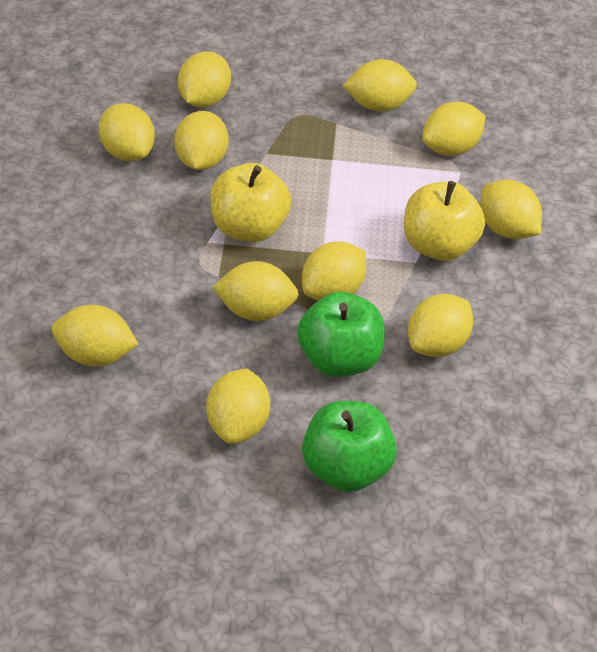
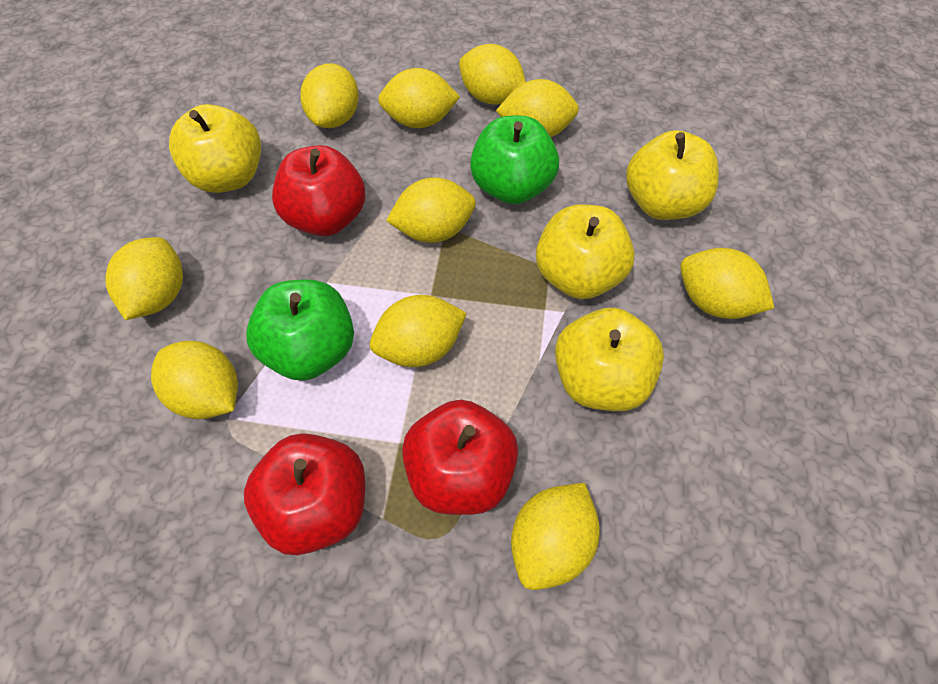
red apple: 0 -> 3
yellow apple: 2 -> 4
yellow lemon: 11 -> 10

